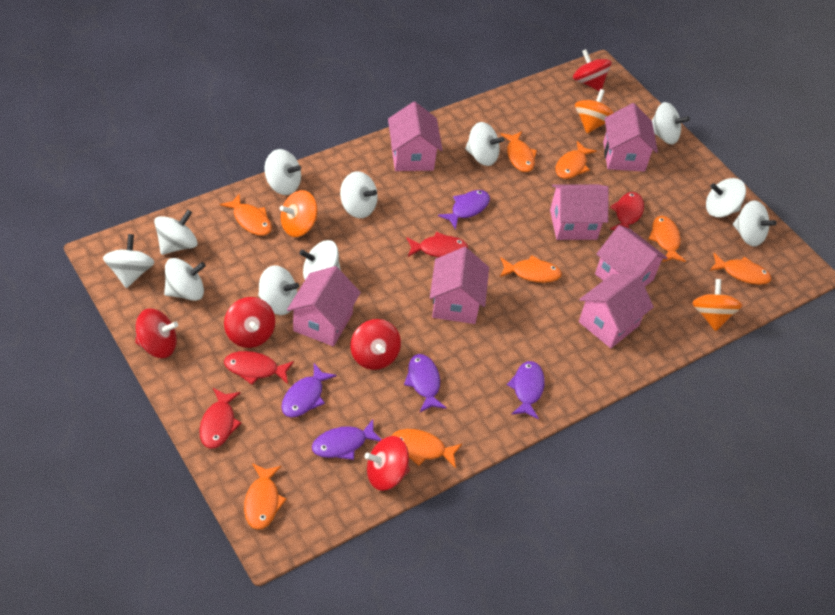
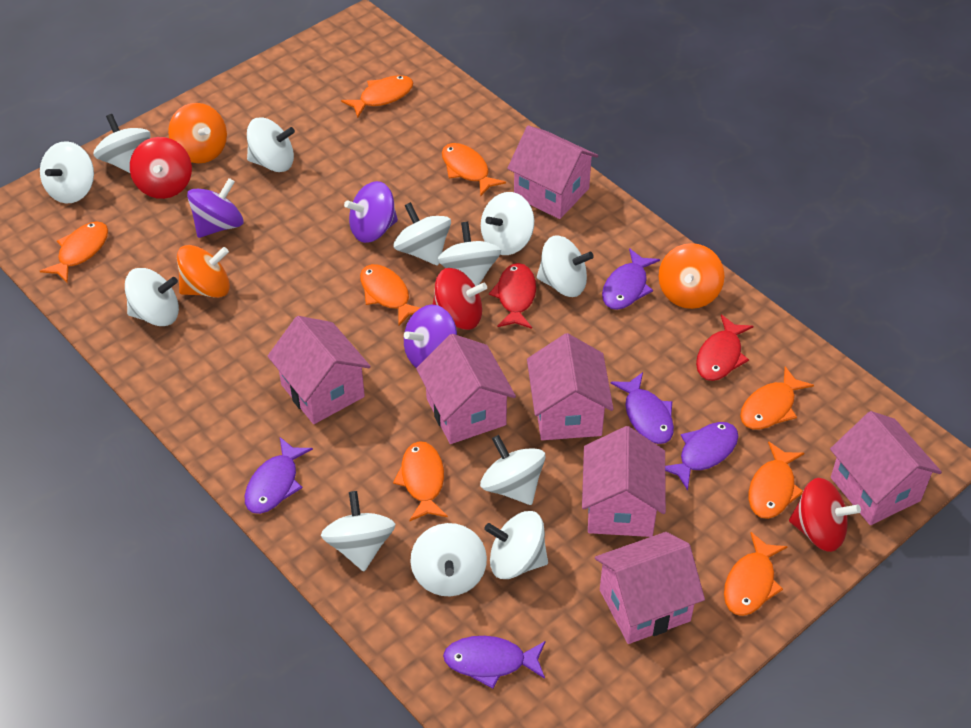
purple spinning top: 0 -> 3
red fish: 4 -> 2
red spinning top: 5 -> 3
white spinning top: 11 -> 12

